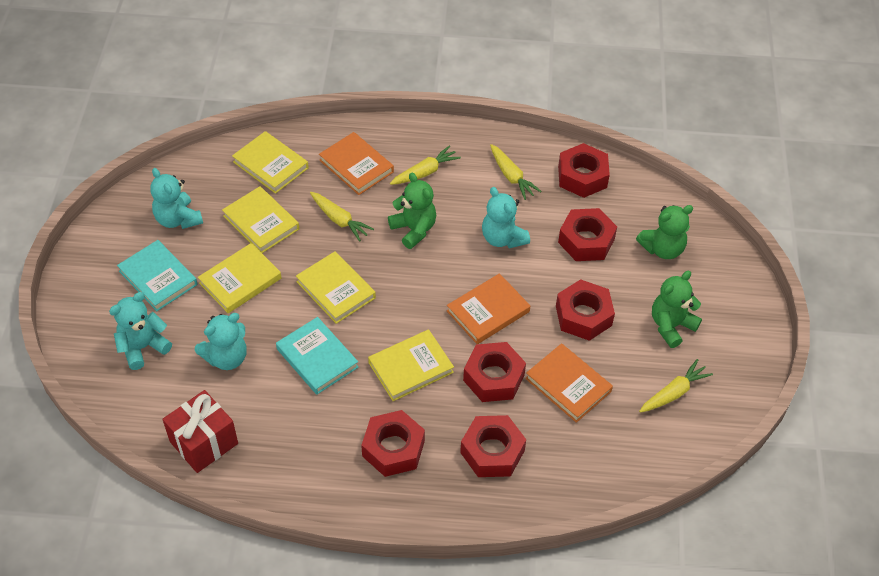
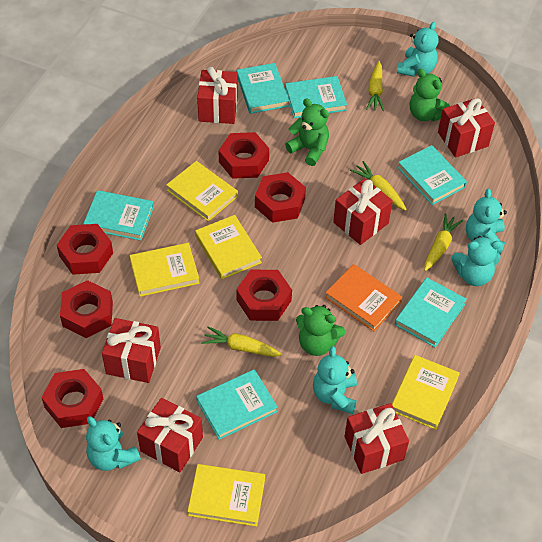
orange book: 3 -> 1
red gift: 1 -> 6
turquoise book: 2 -> 6
turquoise teddy bear: 4 -> 5

